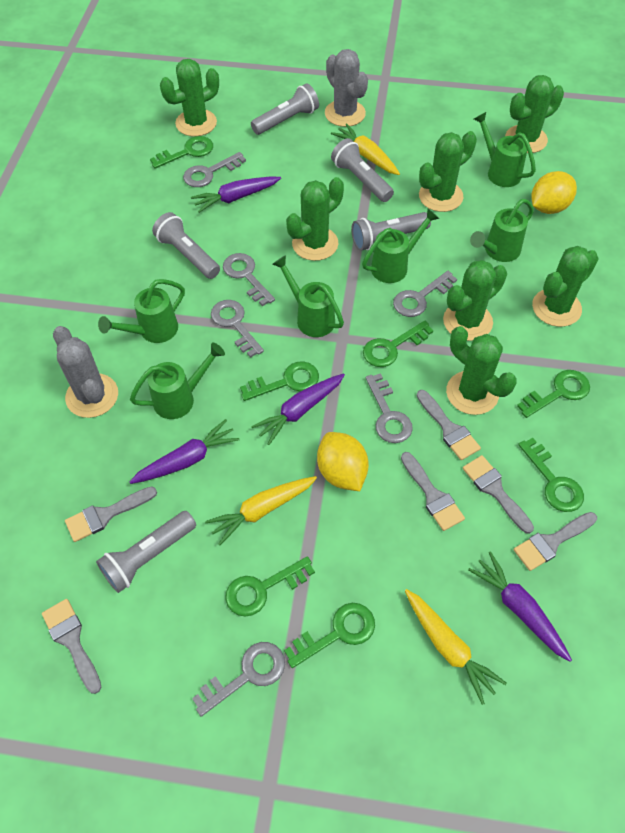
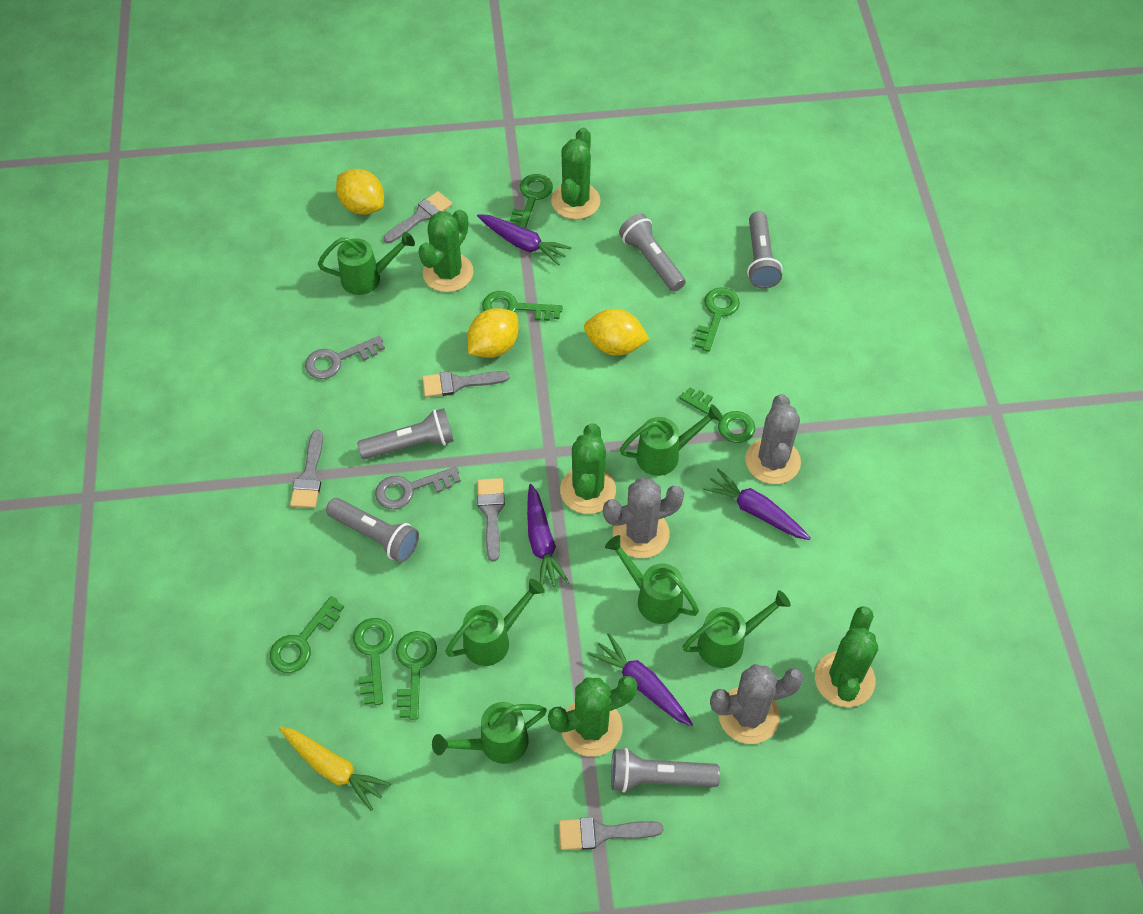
green cactus: 7 -> 5
grey brush: 6 -> 5
grey cactus: 2 -> 3
grey key: 6 -> 2
yellow carrot: 3 -> 1
yellow lemon: 2 -> 3

